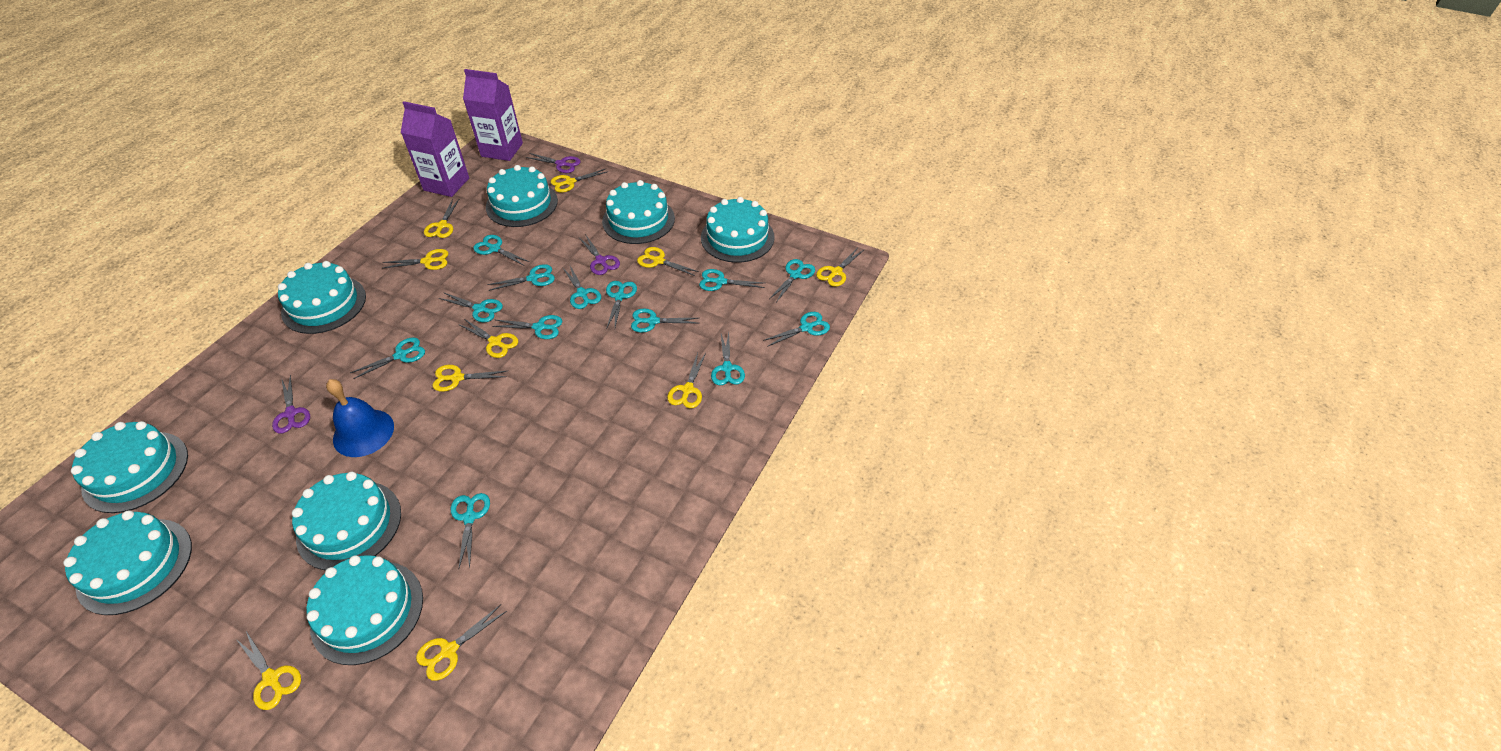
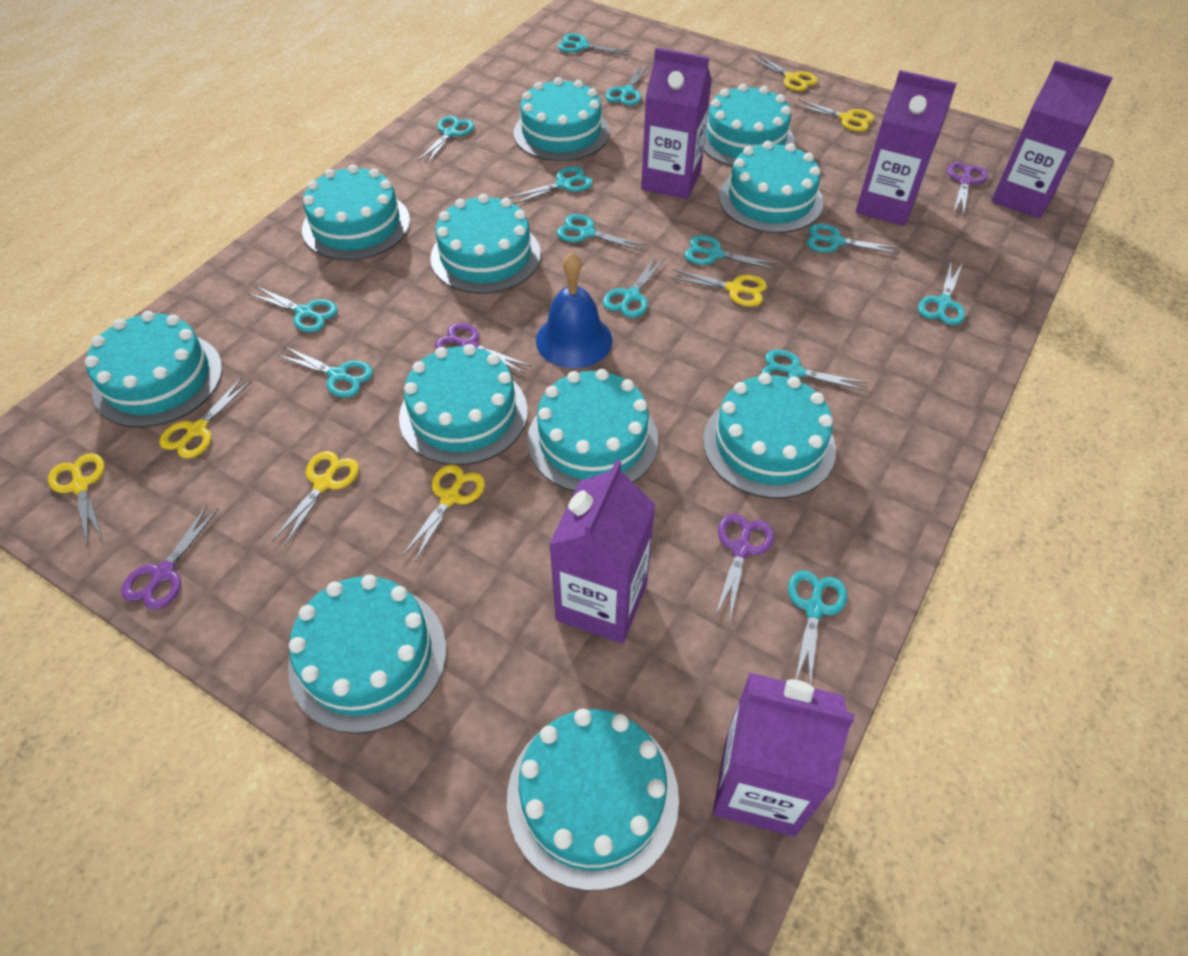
purple carton: 2 -> 5
purple scissors: 3 -> 4
turquoise cake: 8 -> 11
yellow scissors: 10 -> 7

